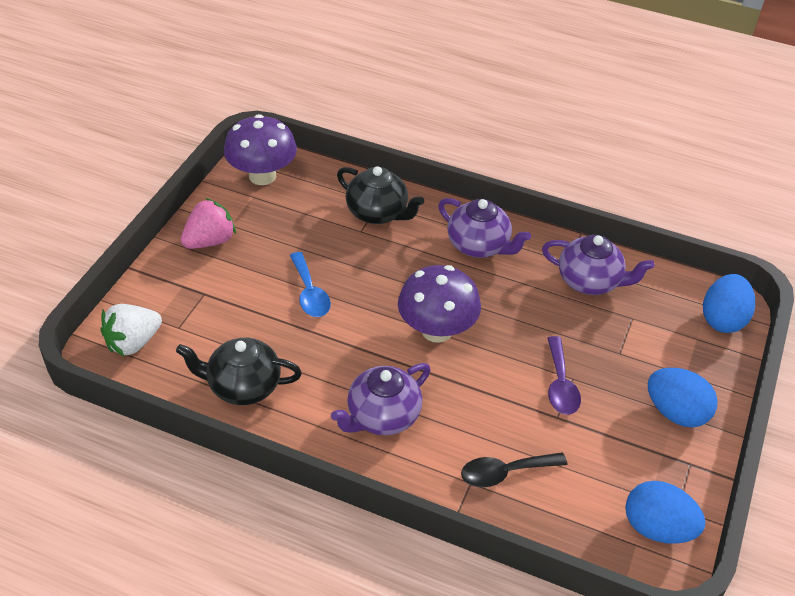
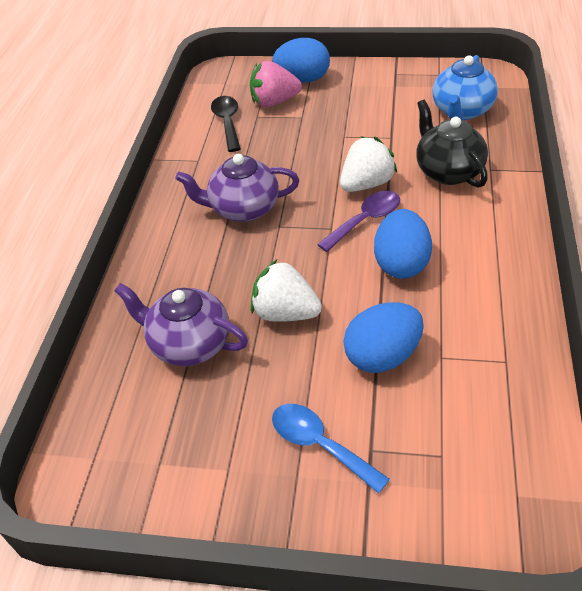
black teapot: 2 -> 1
blue teapot: 0 -> 1
purple mushroom: 2 -> 0
purple teapot: 3 -> 2
white strawberry: 1 -> 2

